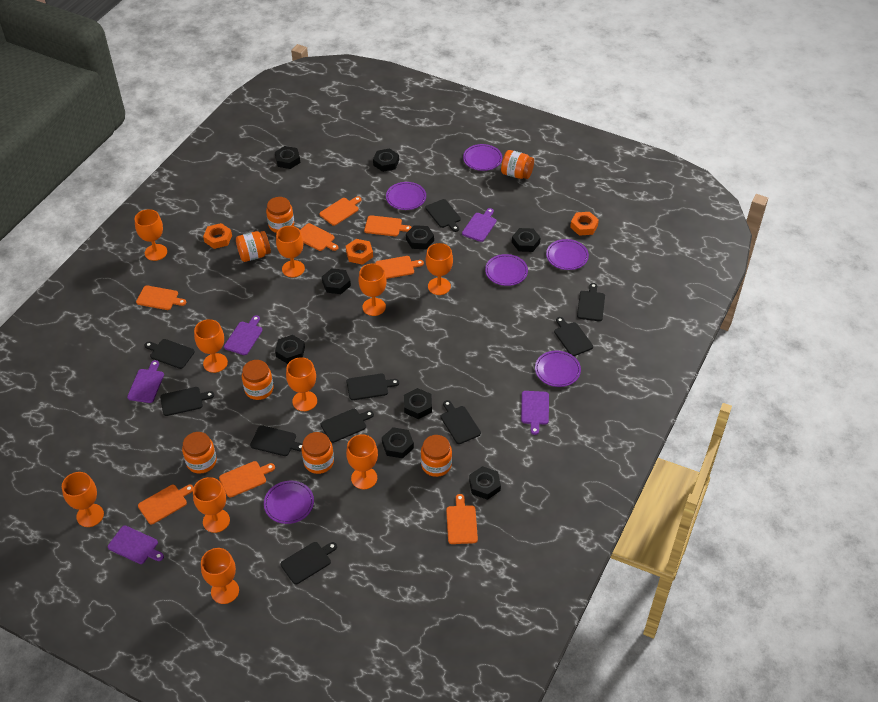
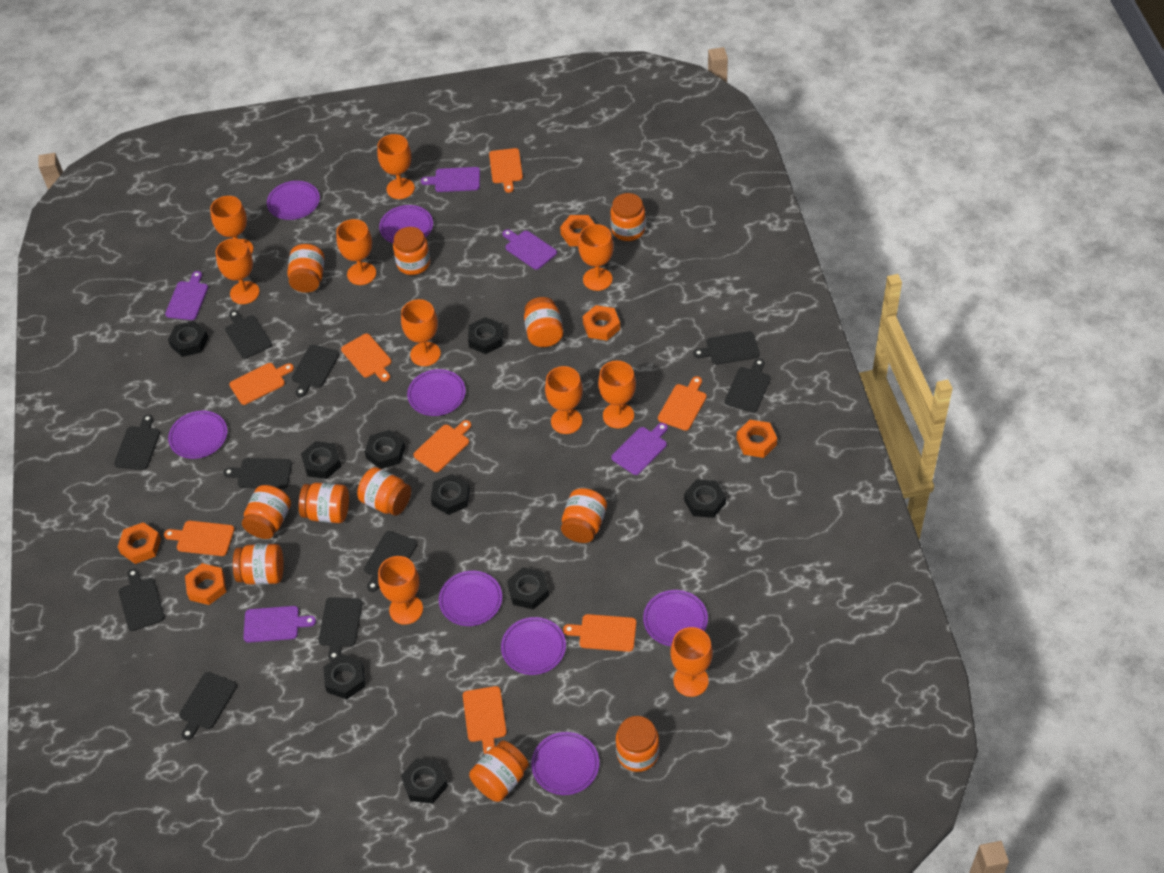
orange jar: 7 -> 11
orange nut: 3 -> 5
purple plate: 6 -> 8

